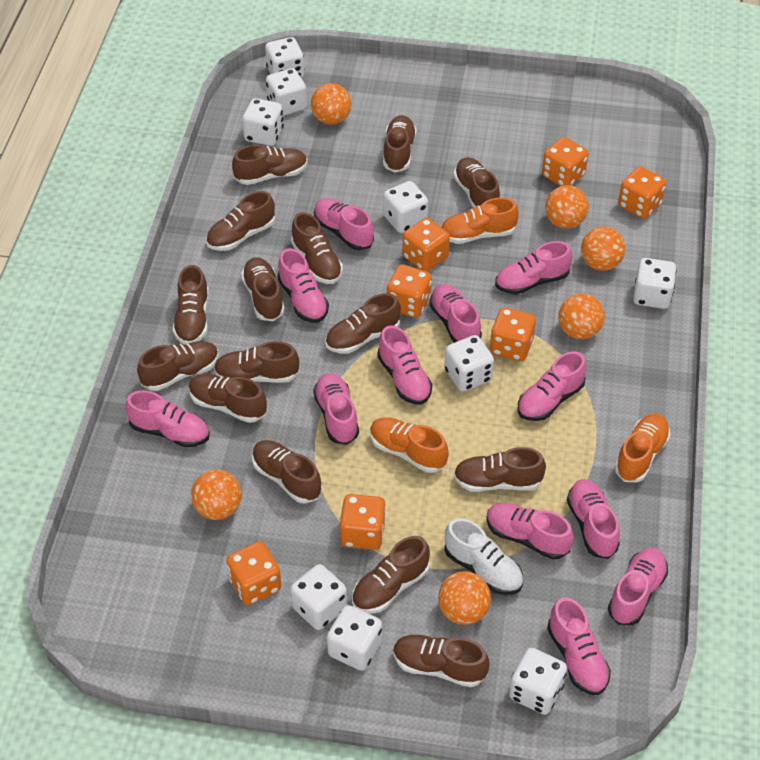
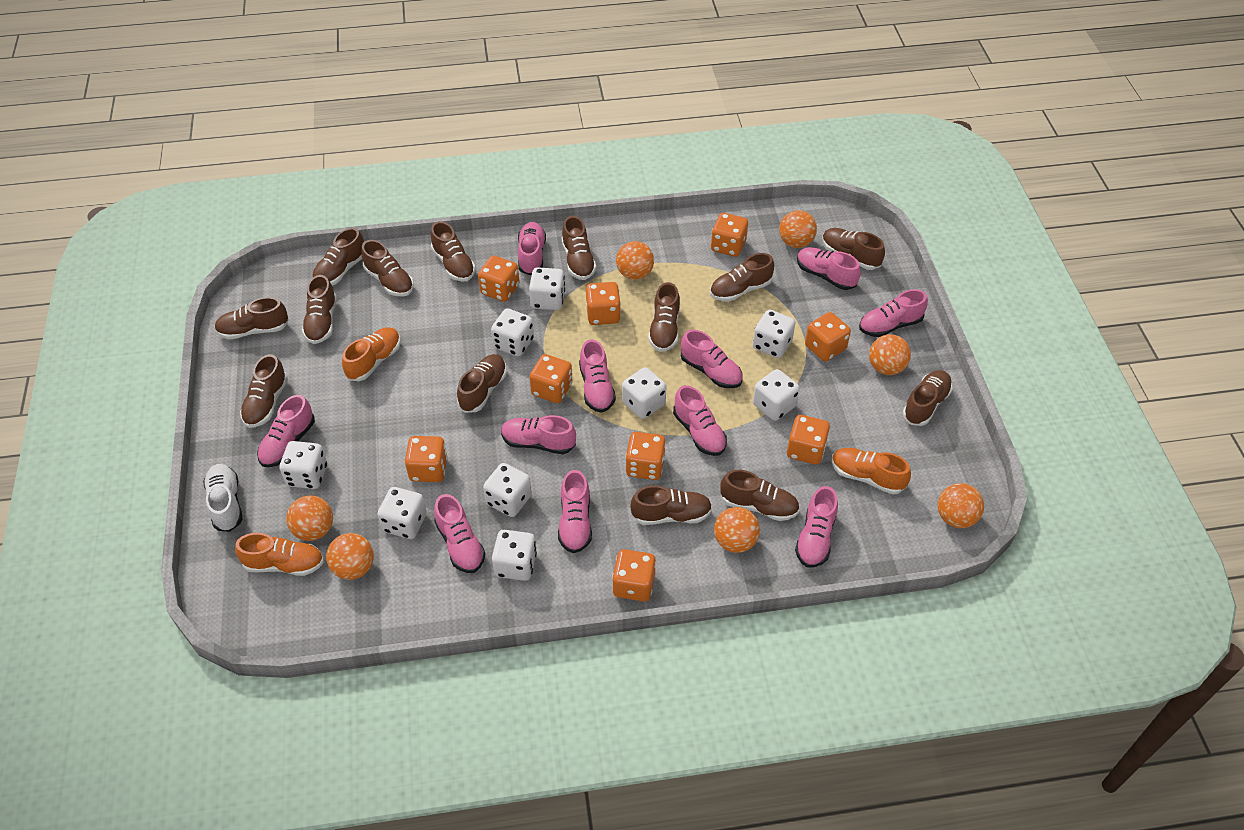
brown shoe: 15 -> 14
orange ball: 6 -> 7
orange dice: 7 -> 9
pink shoe: 12 -> 11

